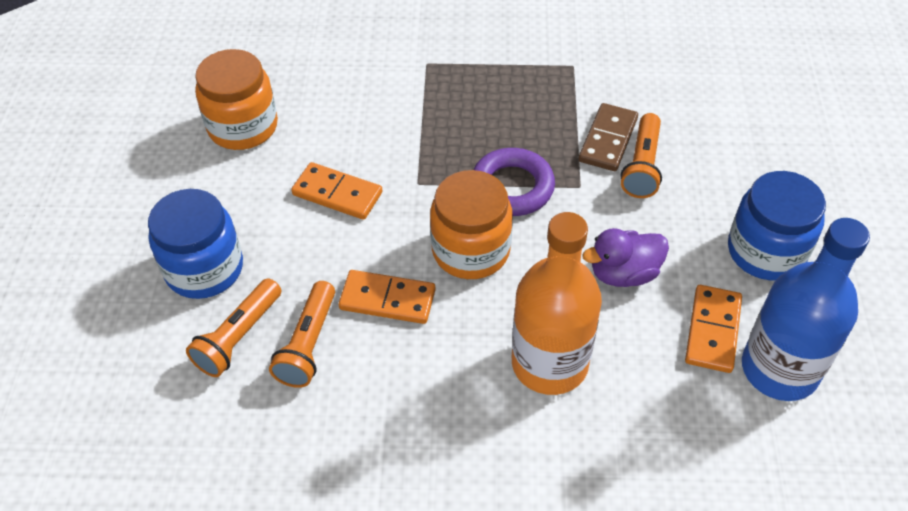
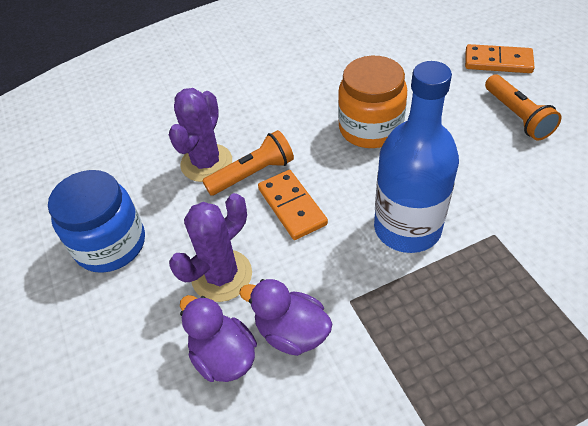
blue jar: 2 -> 1
brown domino: 1 -> 0
orange bottle: 1 -> 0
orange domino: 3 -> 2
orange flashlight: 3 -> 2
orange jar: 2 -> 1
purple cactus: 0 -> 2
purple duck: 1 -> 2
purple ring: 1 -> 0

